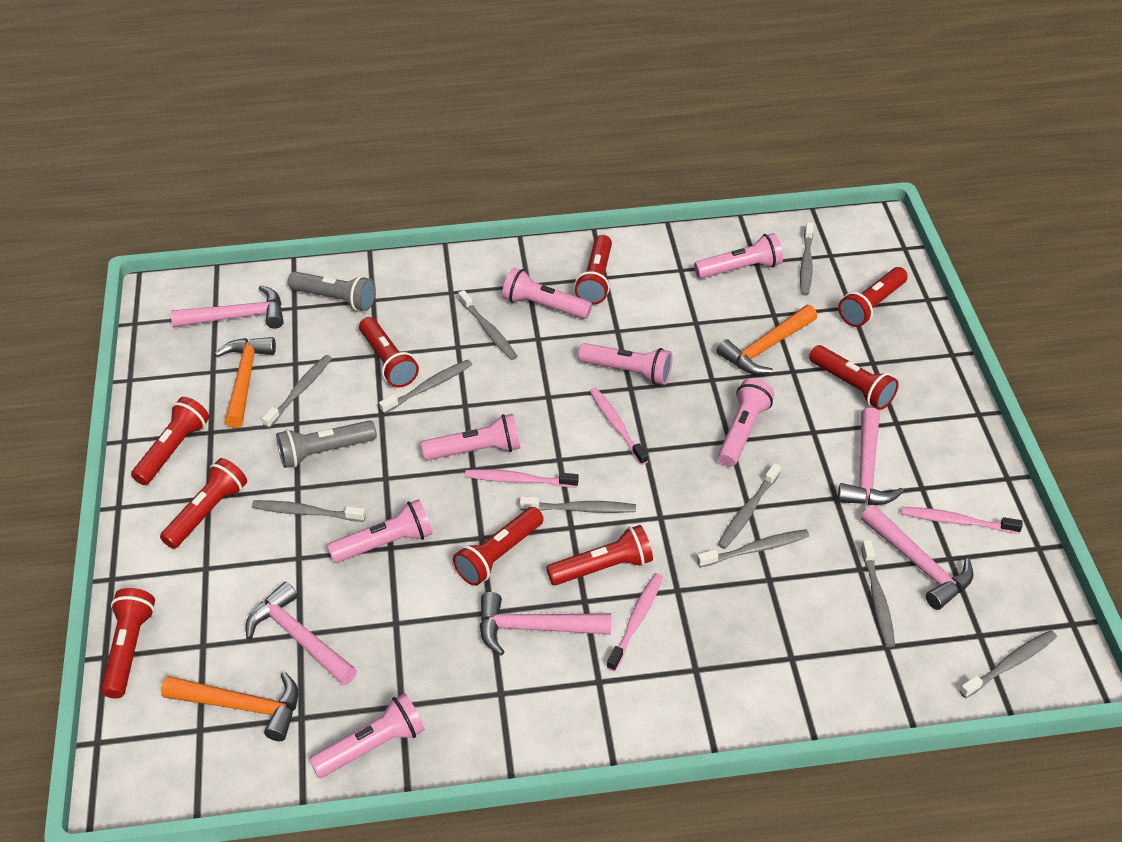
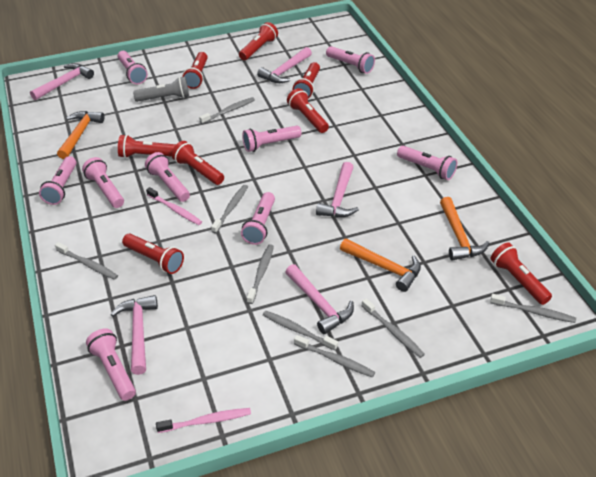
grey flashlight: 2 -> 1
grey toothbrush: 10 -> 8
pink flashlight: 7 -> 9
pink toothbrush: 4 -> 2
red flashlight: 9 -> 8

